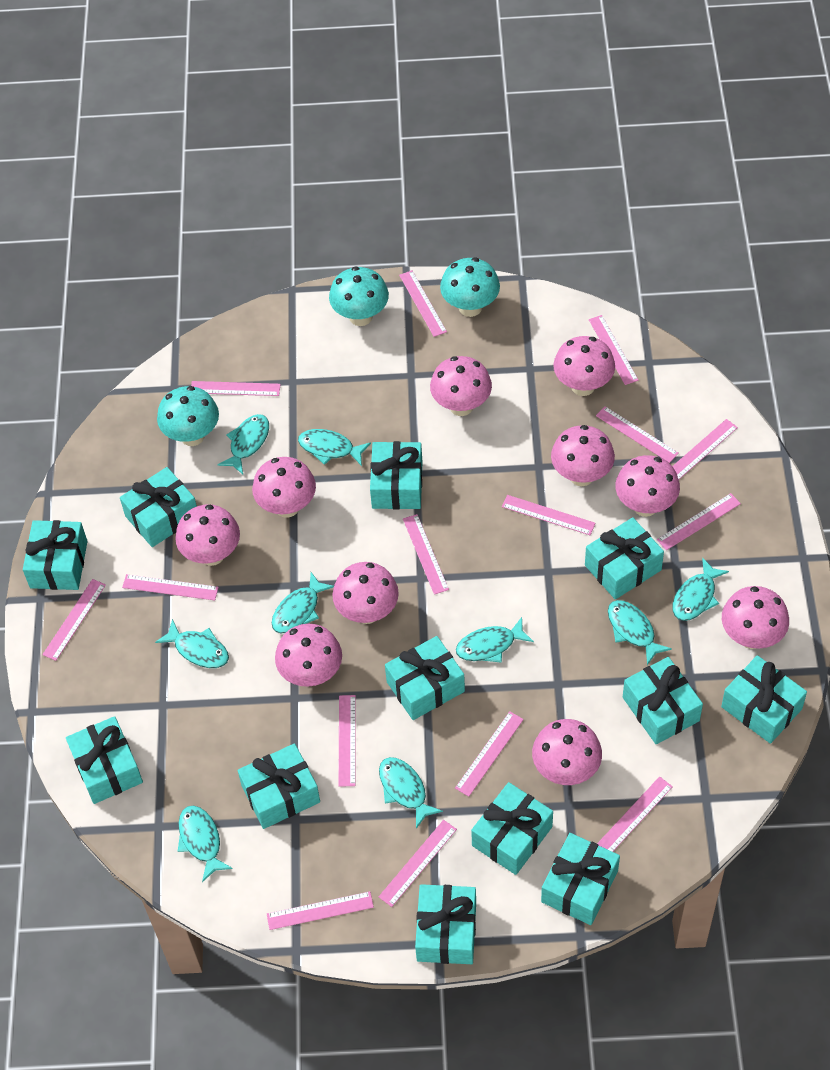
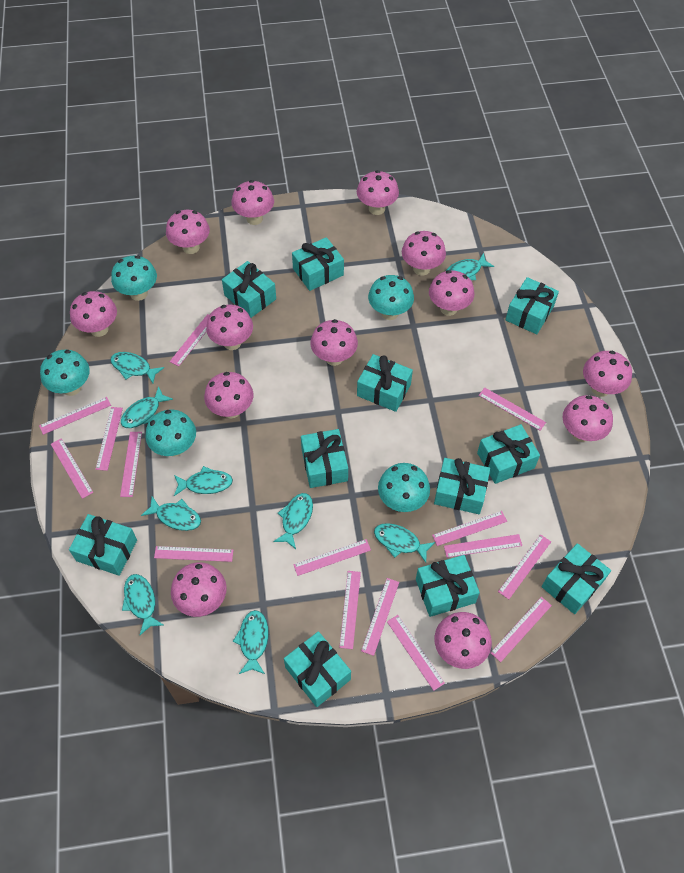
pink mushroom: 10 -> 13
turquoise gift: 12 -> 11
turquoise mushroom: 3 -> 5

